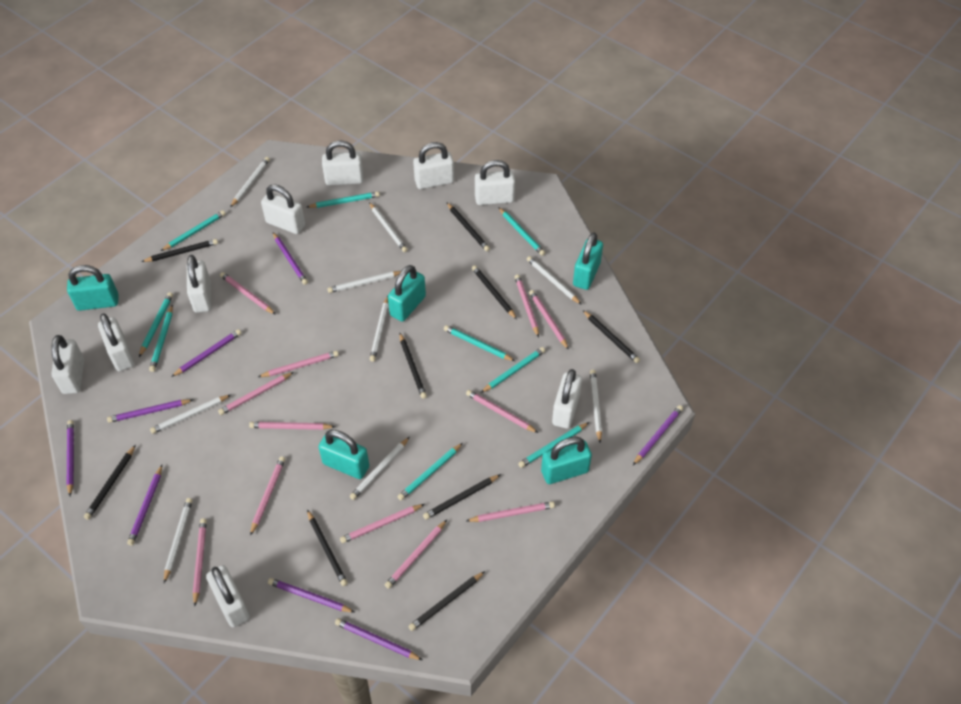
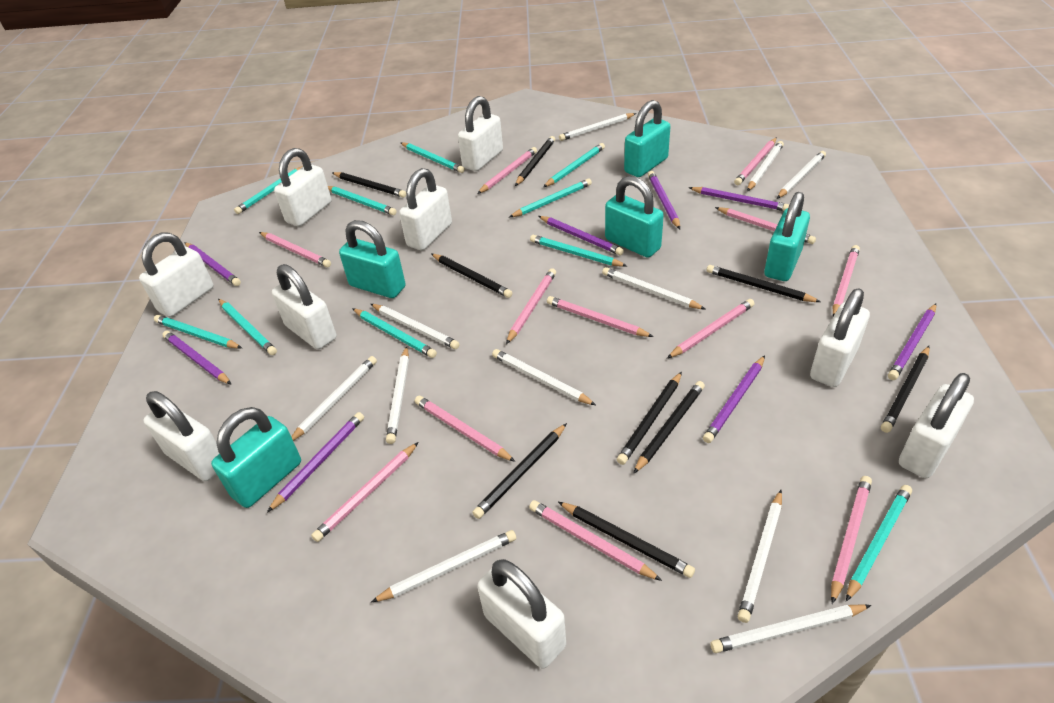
turquoise pencil: 9 -> 10
white pencil: 9 -> 11

